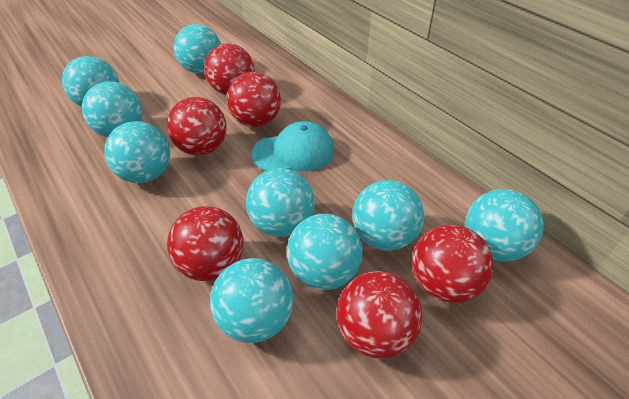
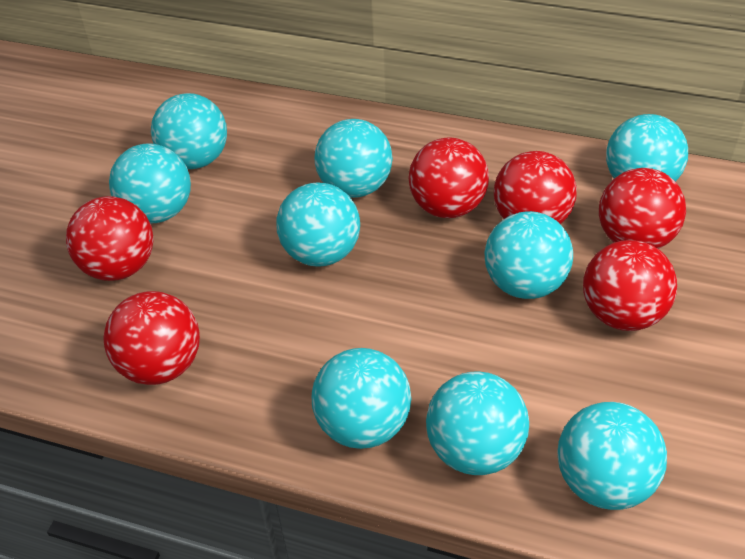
turquoise cap: 1 -> 0

